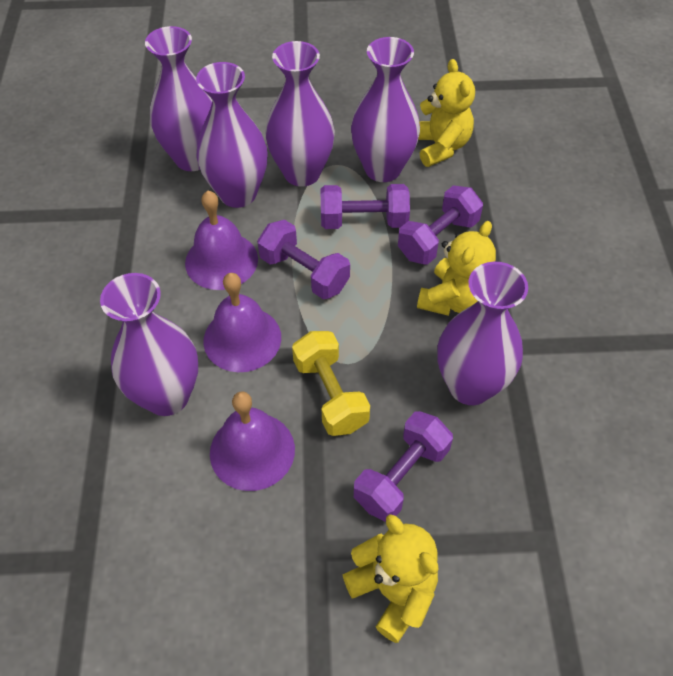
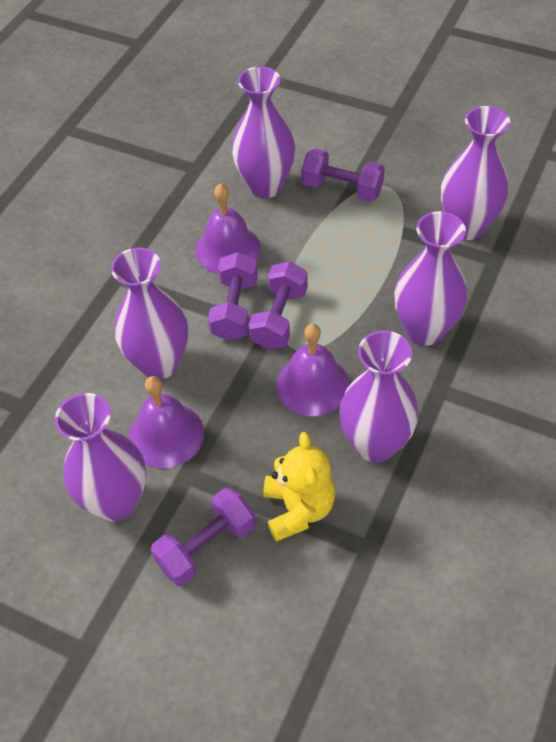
yellow dumbbell: 1 -> 0
yellow teddy bear: 3 -> 1

